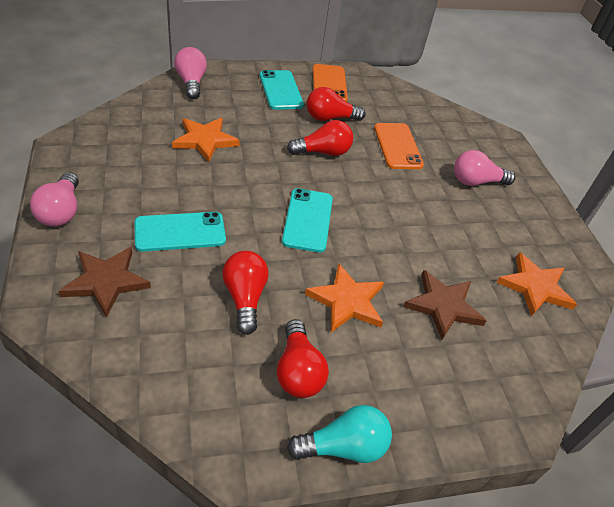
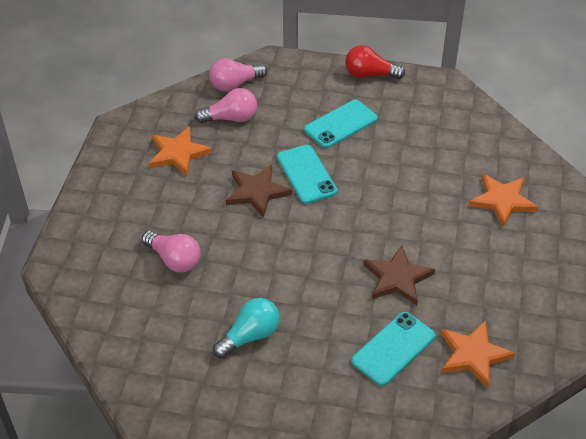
orange phone: 2 -> 0
red light bulb: 4 -> 1

